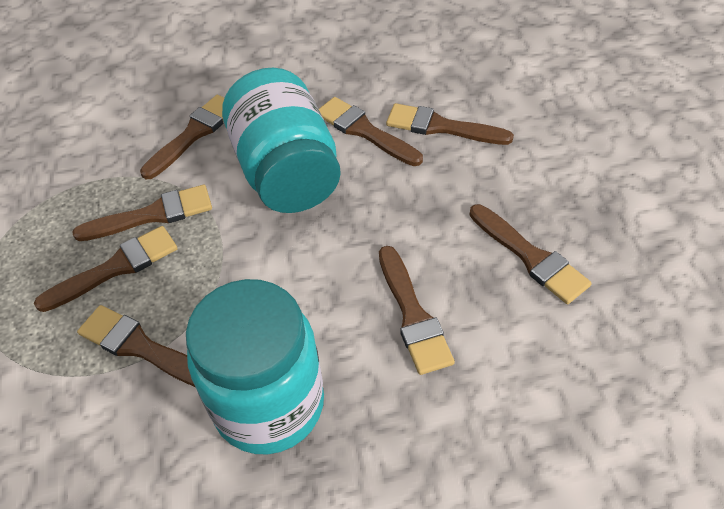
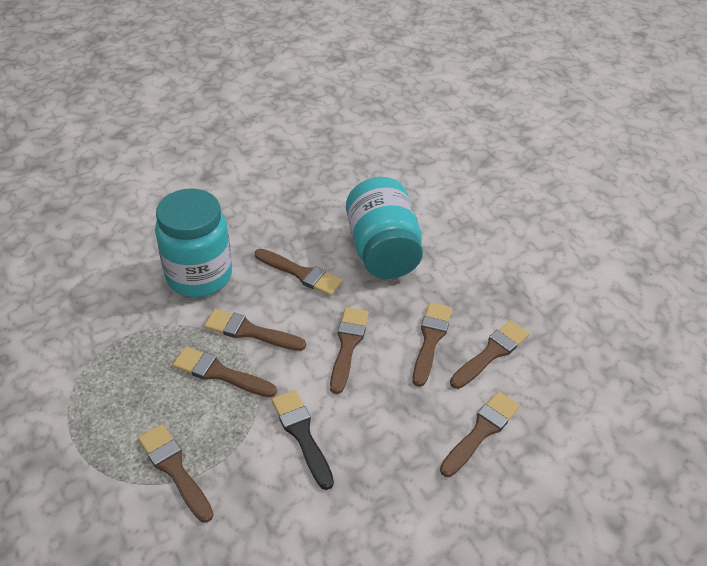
black brush: 0 -> 1

